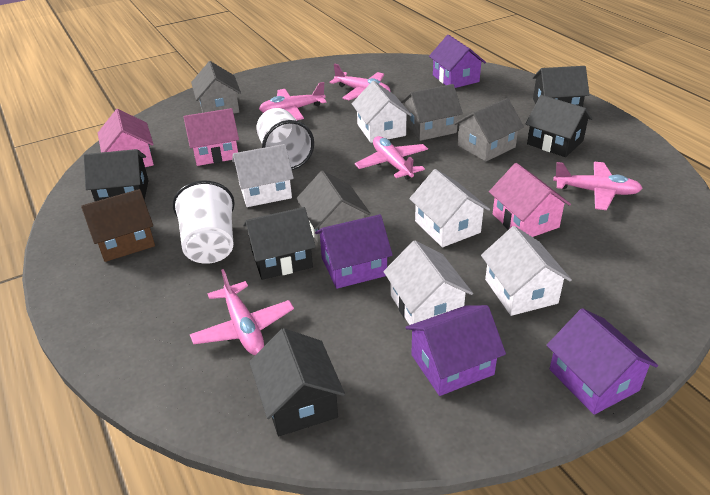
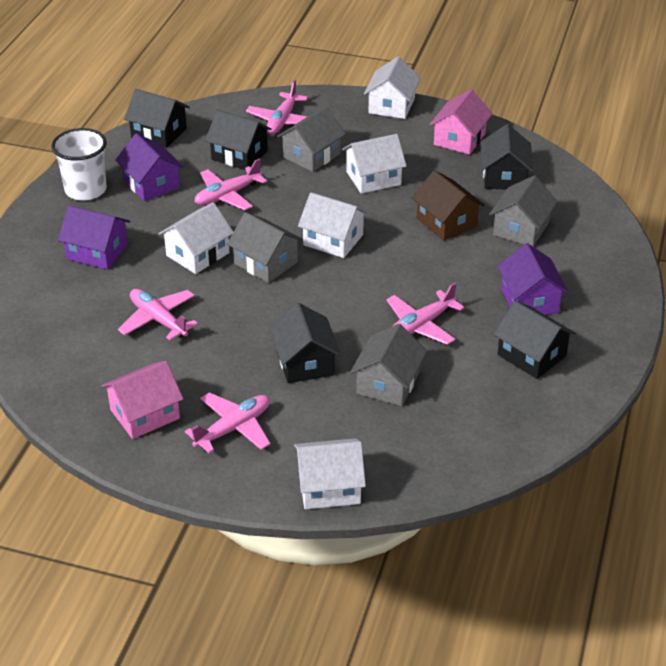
pink house: 3 -> 2
purple house: 4 -> 3
white cup: 2 -> 1

